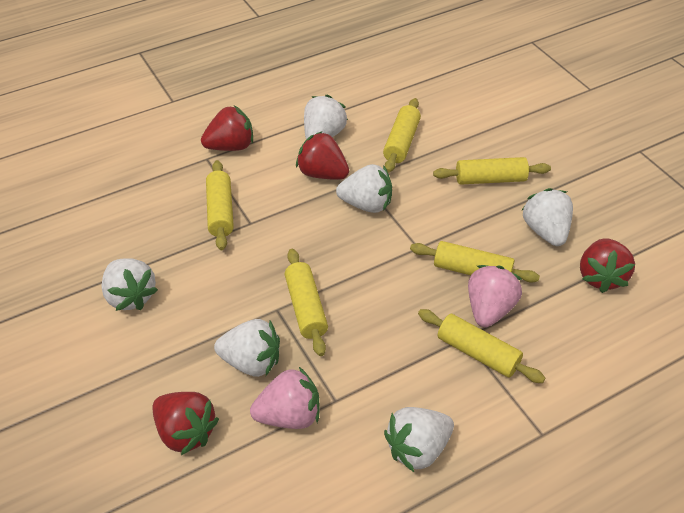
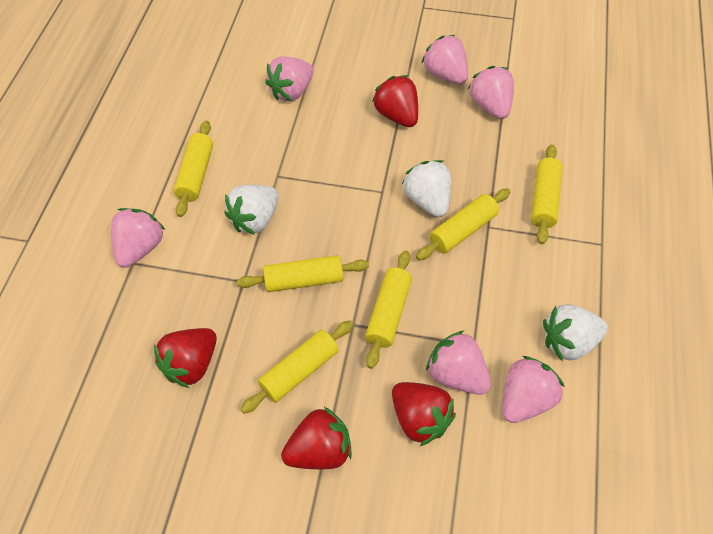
pink strawberry: 2 -> 6
white strawberry: 6 -> 3

